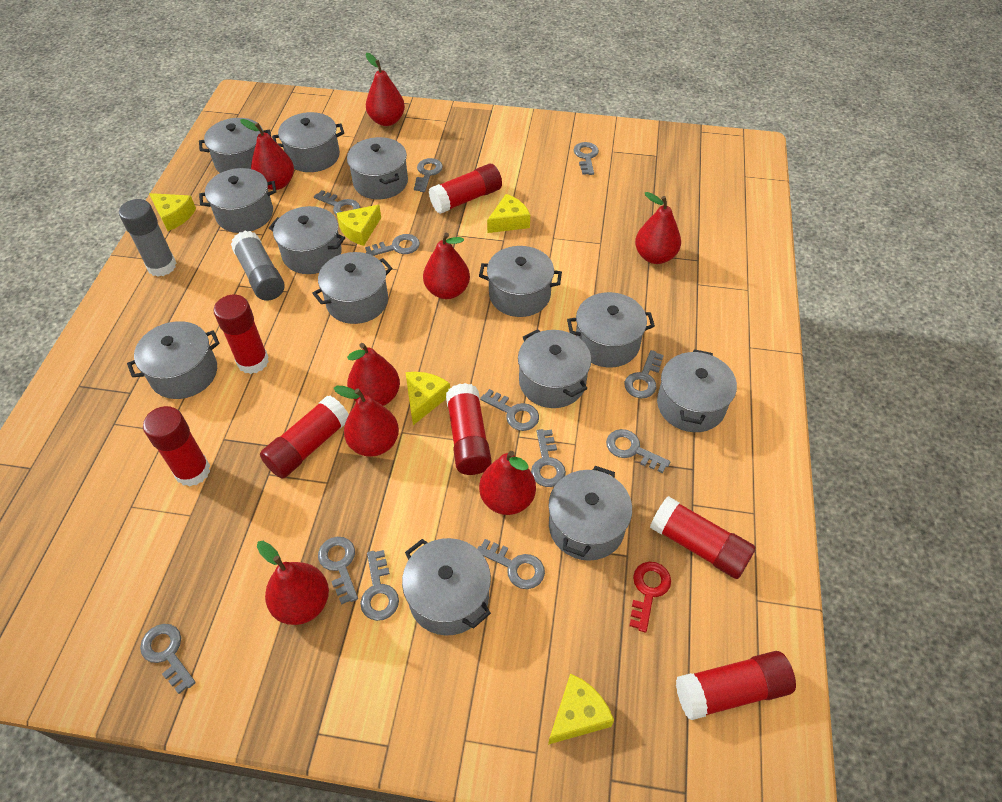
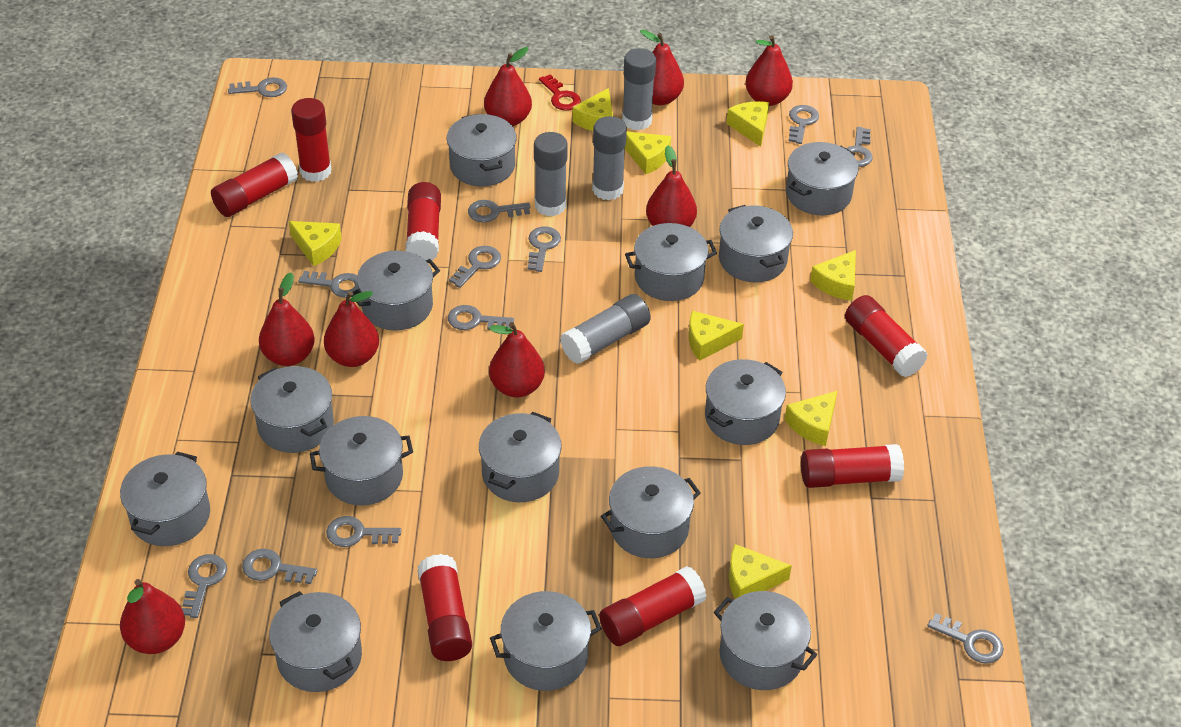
grey glue stick: 2 -> 4
grey pot: 13 -> 14
yellow cheese: 5 -> 8

